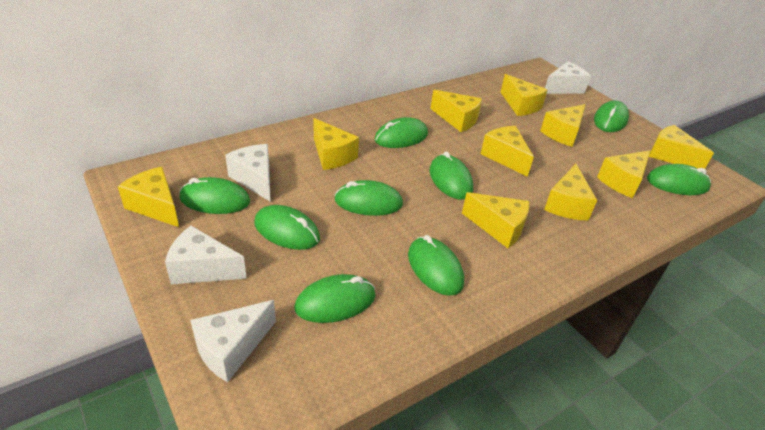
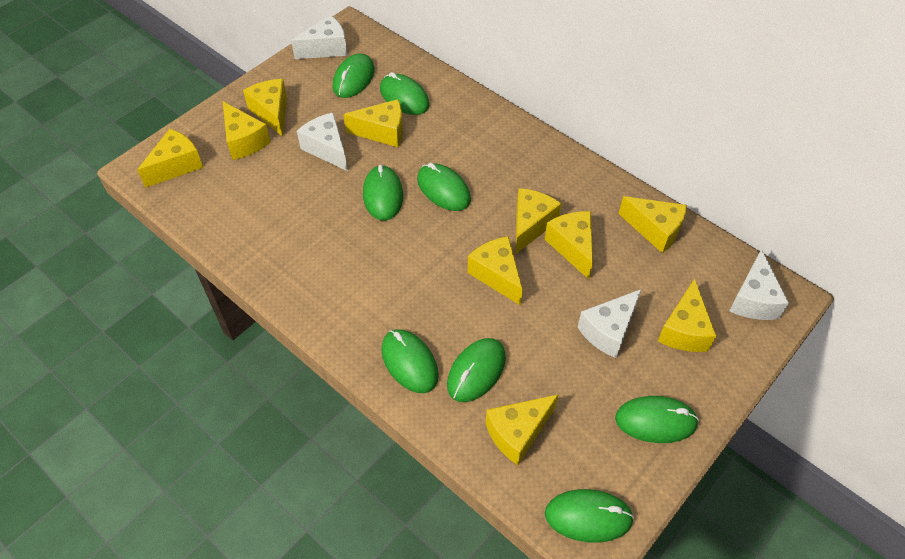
green mouse: 9 -> 8

